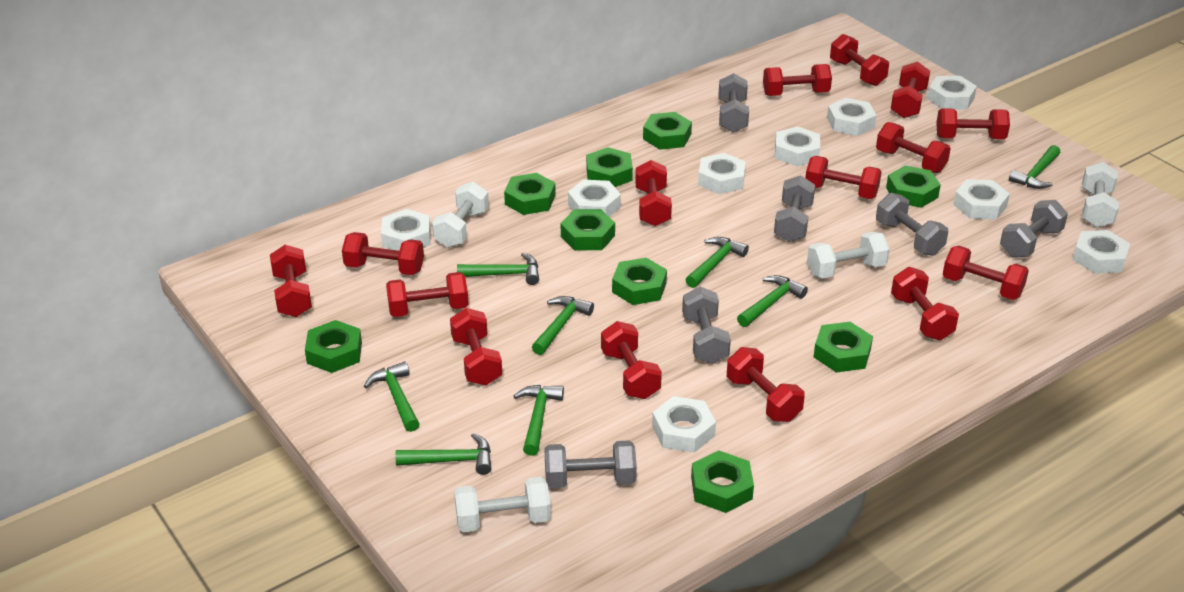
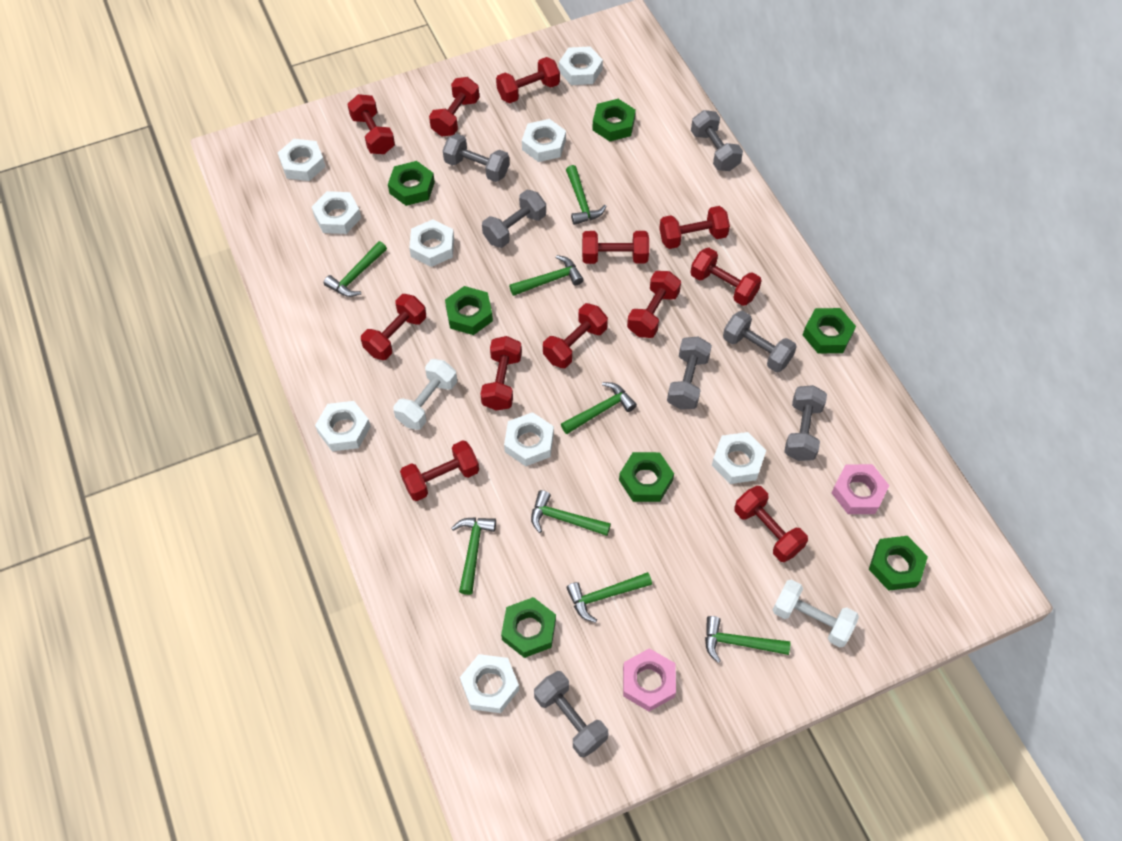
green nut: 9 -> 7
grey dumbbell: 6 -> 7
pink nut: 0 -> 2
red dumbbell: 15 -> 12
white dumbbell: 4 -> 2

